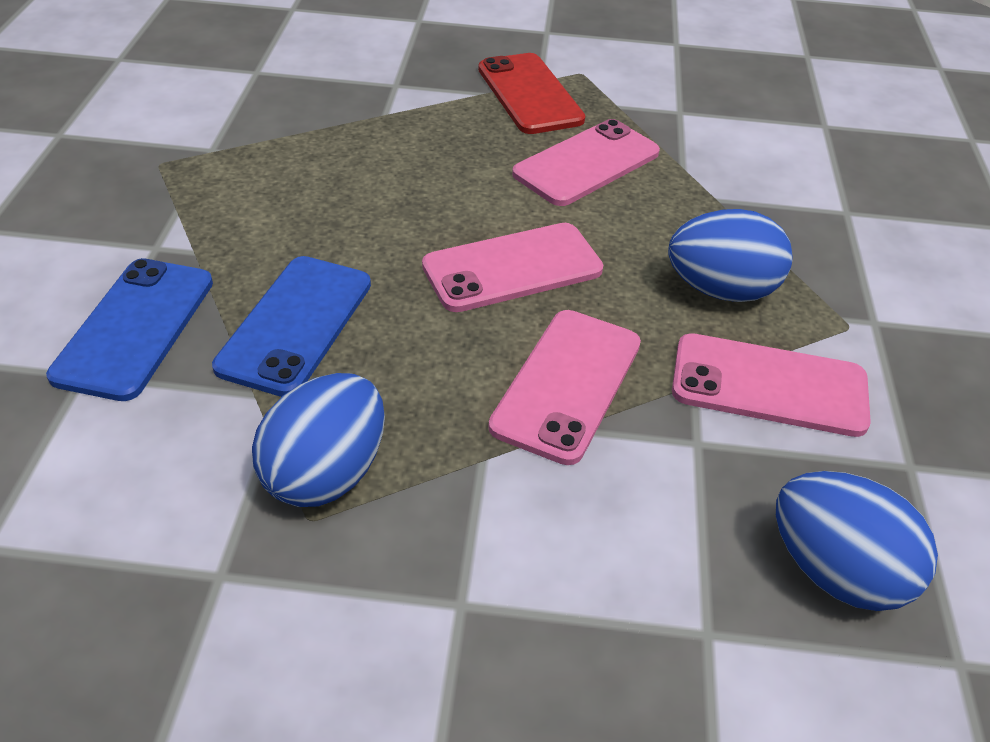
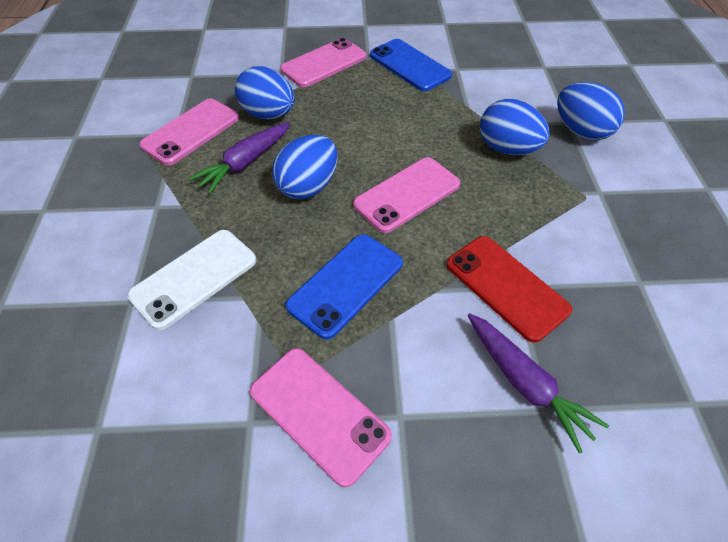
blue egg: 3 -> 4
purple carrot: 0 -> 2
white phone: 0 -> 1

